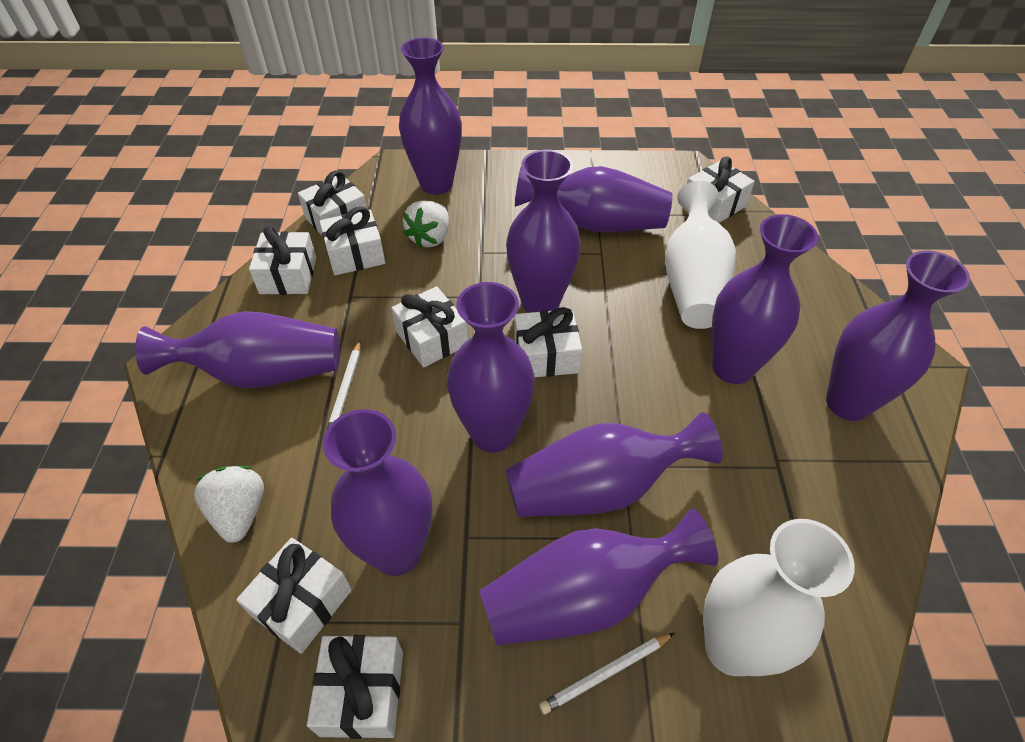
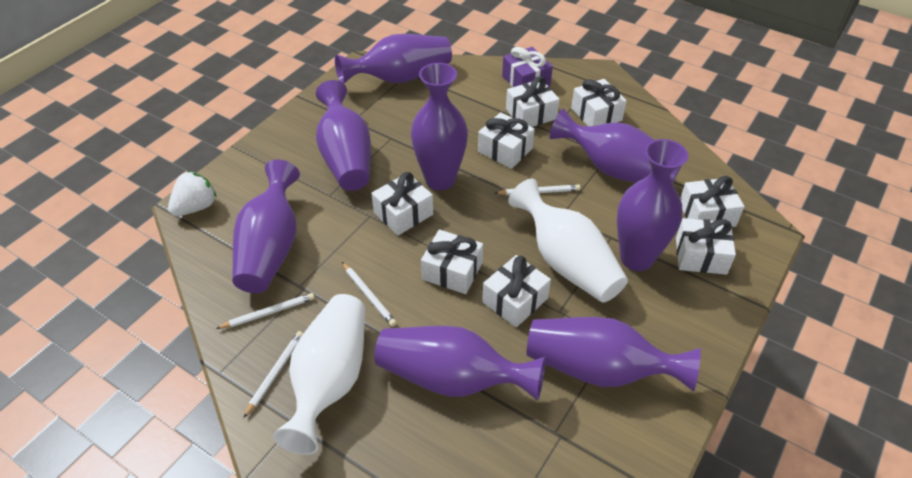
purple gift: 0 -> 1
purple vase: 10 -> 8
white pencil: 2 -> 4
white strawberry: 2 -> 1

